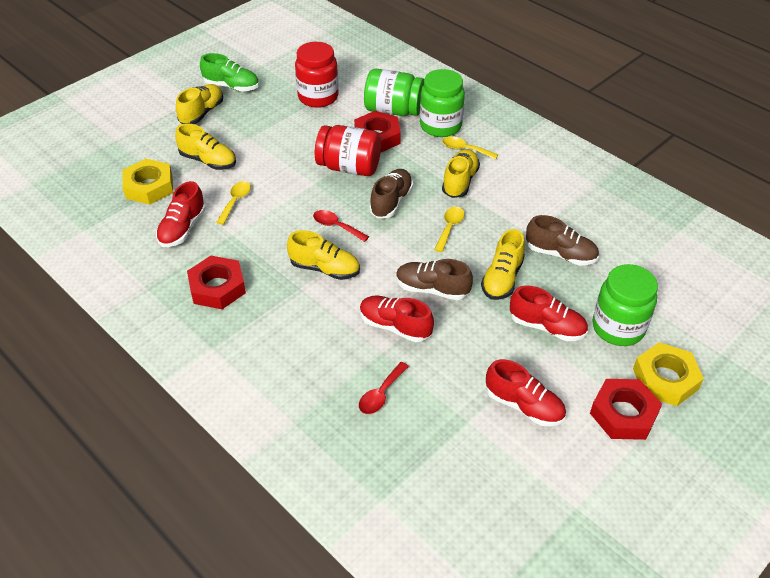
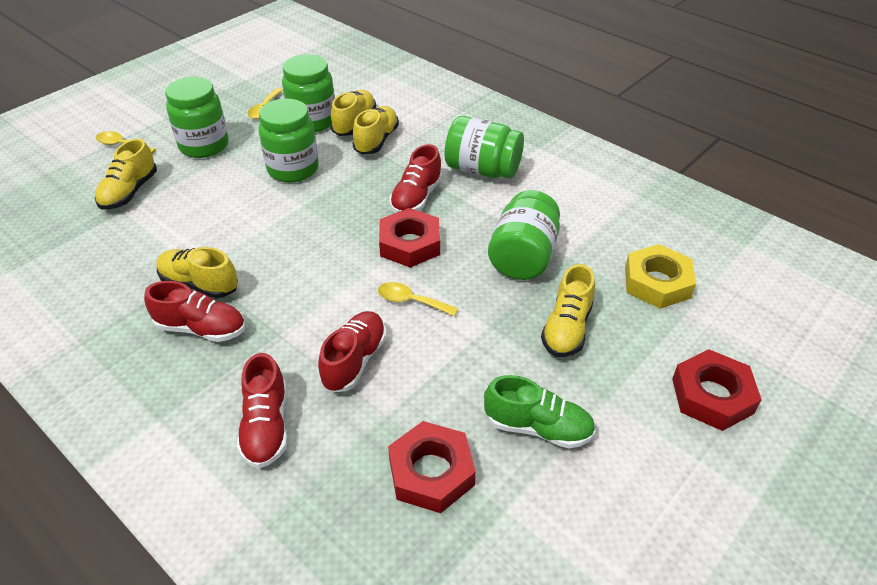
brown shoe: 3 -> 0
green jar: 3 -> 5
red jar: 2 -> 0
red spoon: 2 -> 0
yellow nut: 2 -> 1

